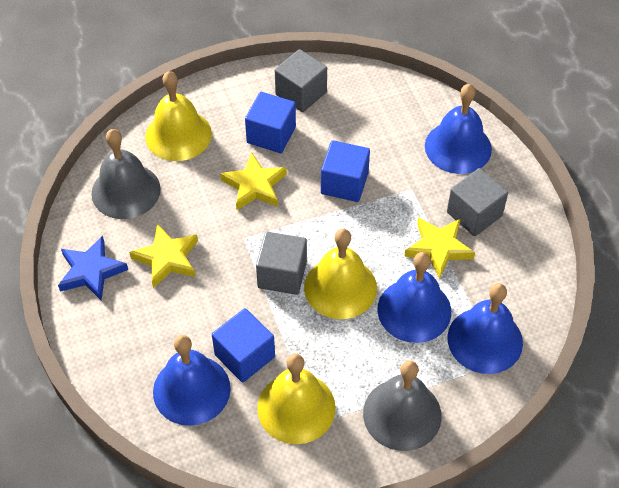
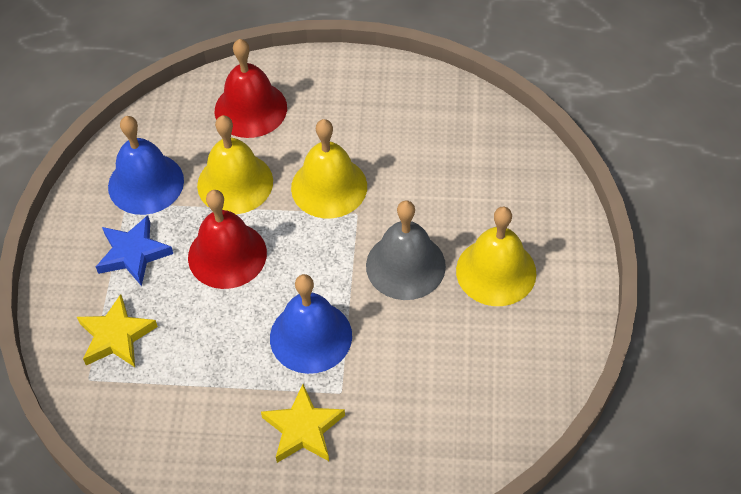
blue bell: 4 -> 2
blue cube: 3 -> 0
grey bell: 2 -> 1
grey cube: 3 -> 0
red bell: 0 -> 2
yellow star: 3 -> 2

